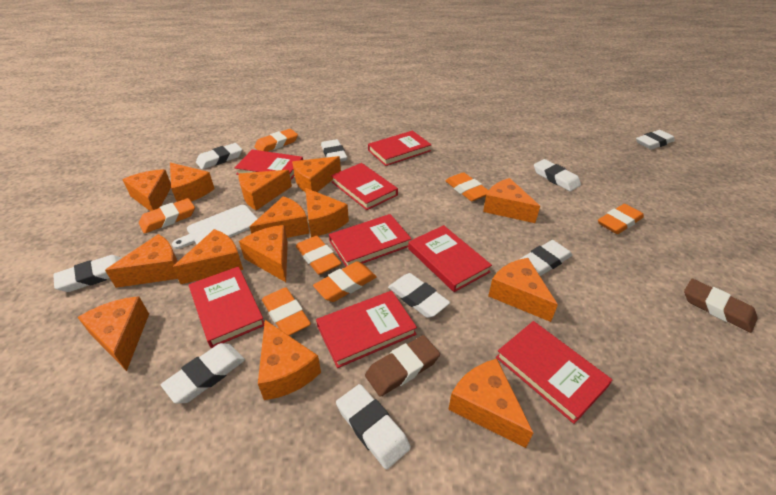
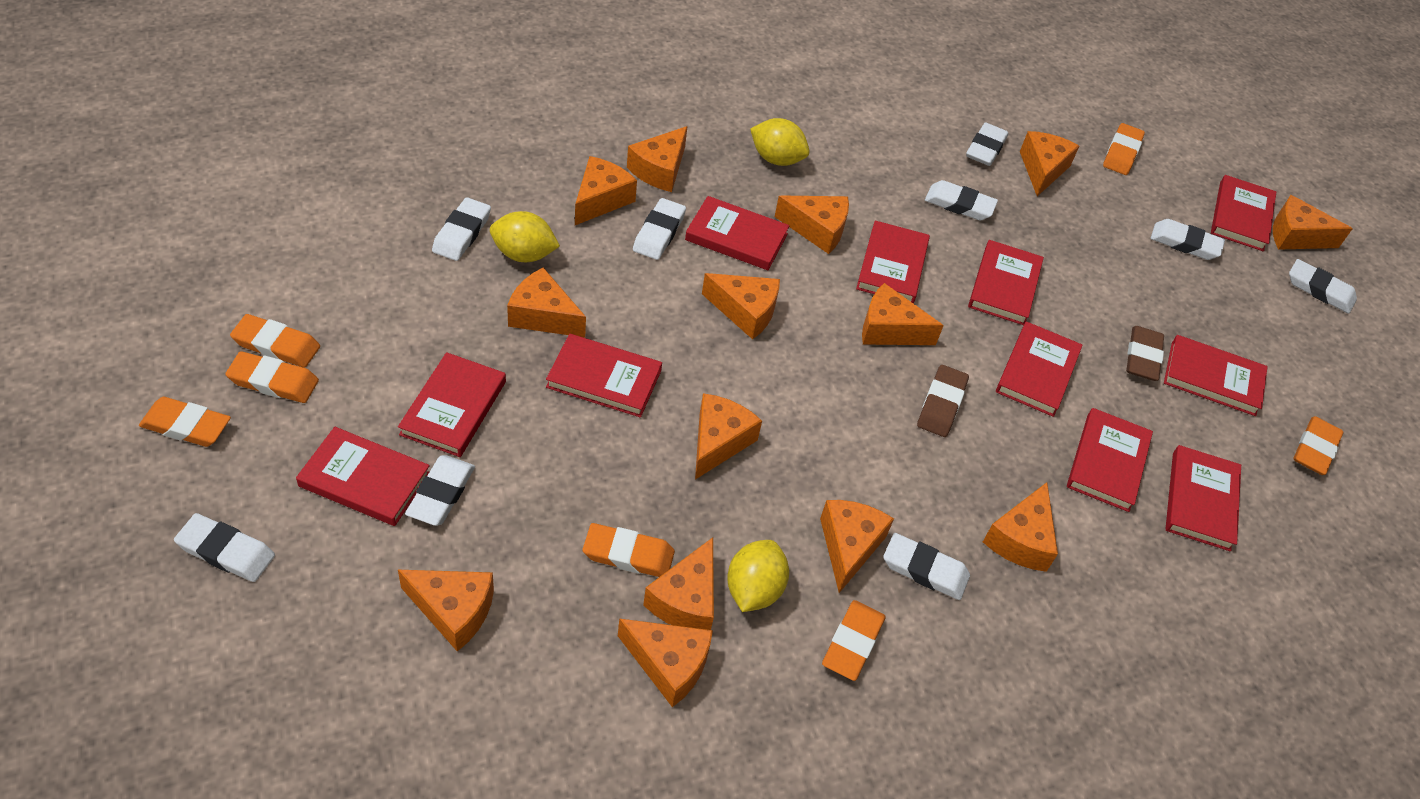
red book: 8 -> 11
white cutting board: 1 -> 0
yellow lemon: 0 -> 3

